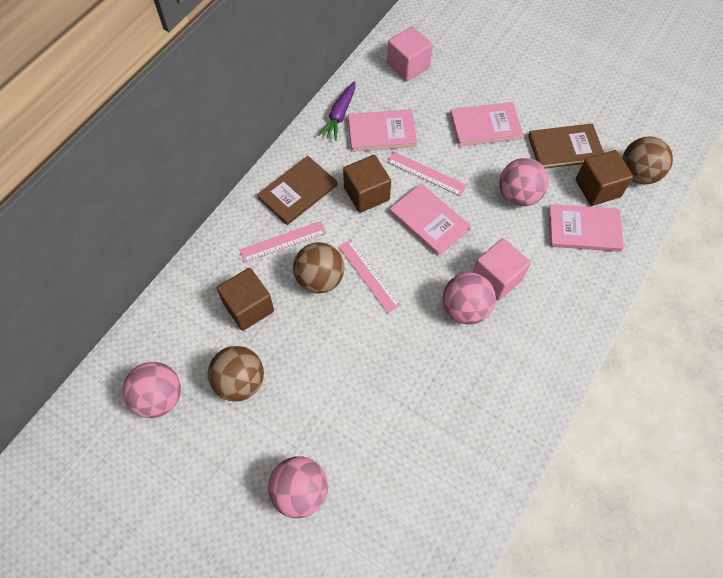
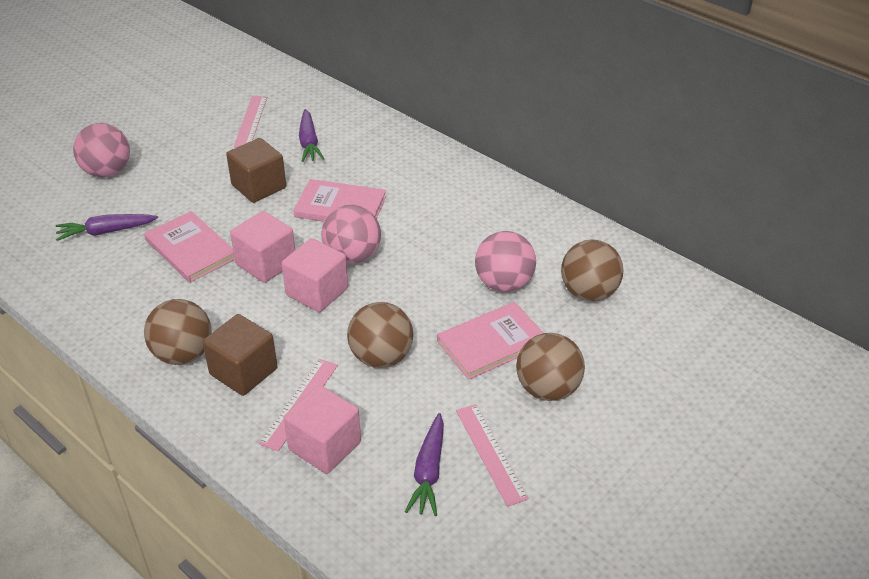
brown ball: 3 -> 4
brown book: 2 -> 0
brown cube: 3 -> 2
pink ball: 4 -> 3
pink book: 4 -> 3
pink cube: 2 -> 3
purple carrot: 1 -> 3

